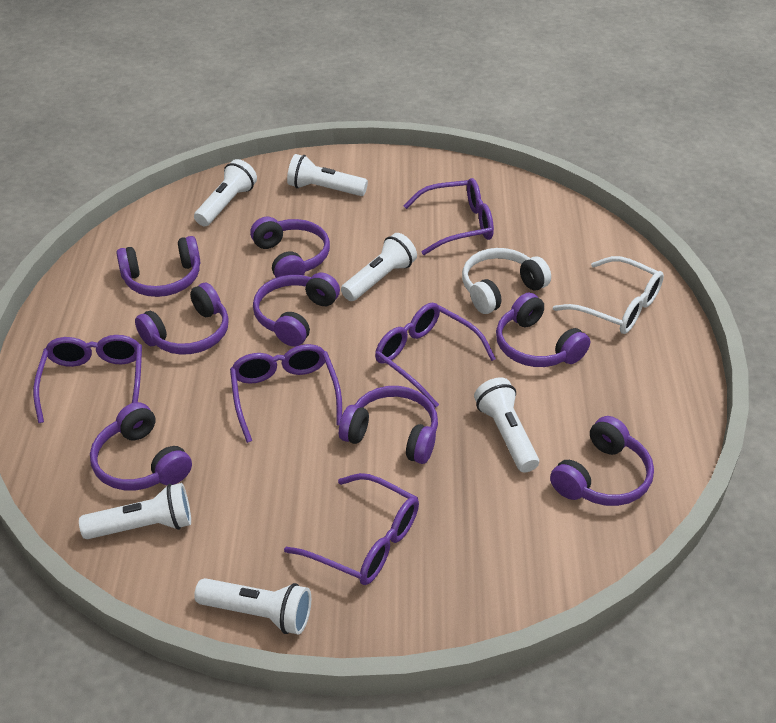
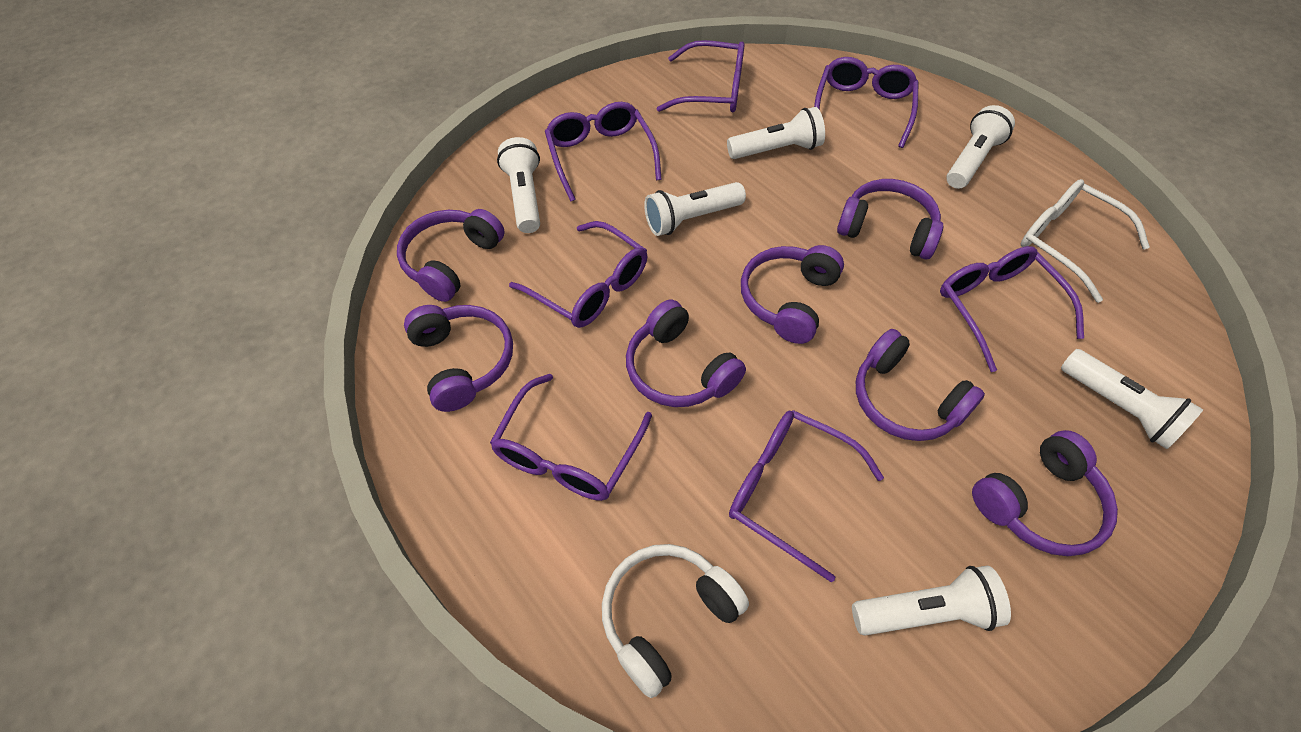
purple glasses: 5 -> 7
purple headphones: 8 -> 7

